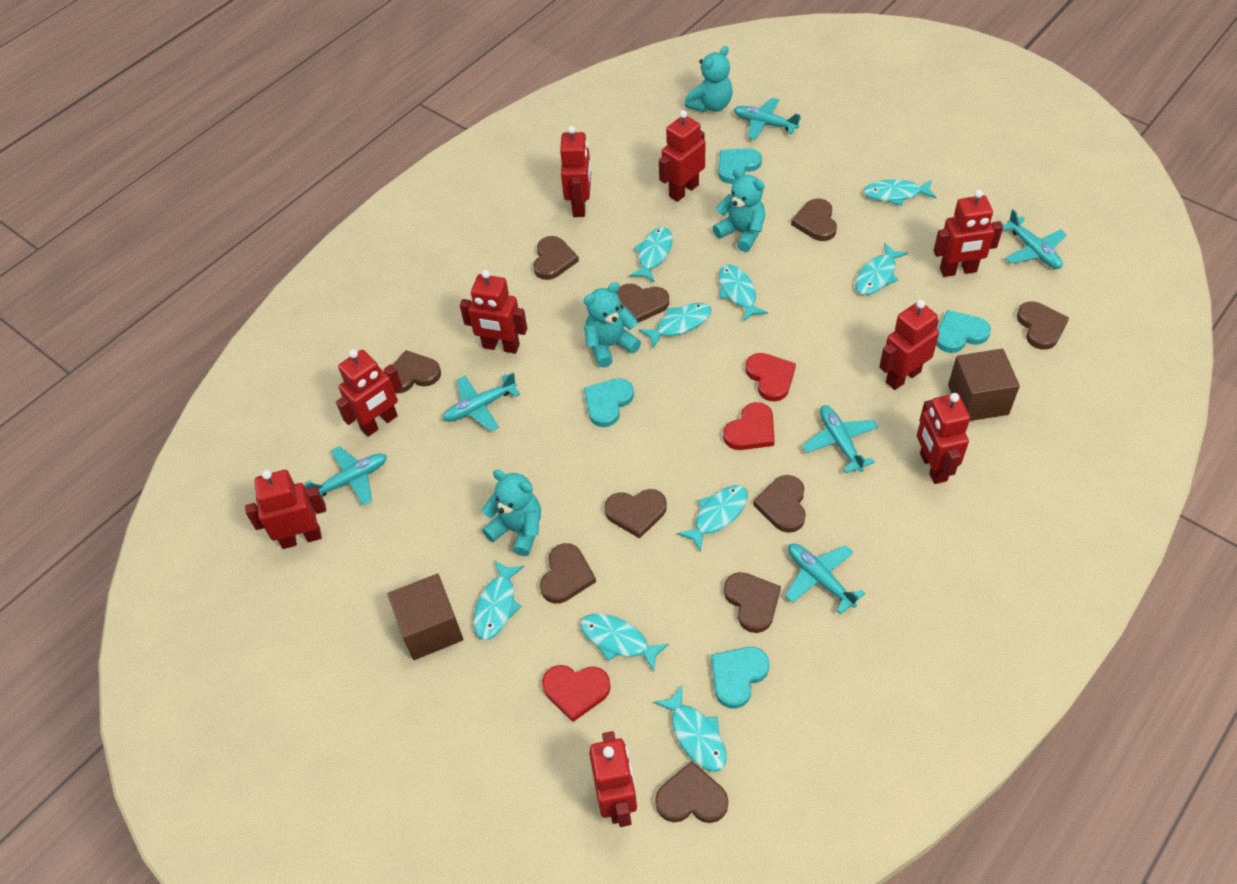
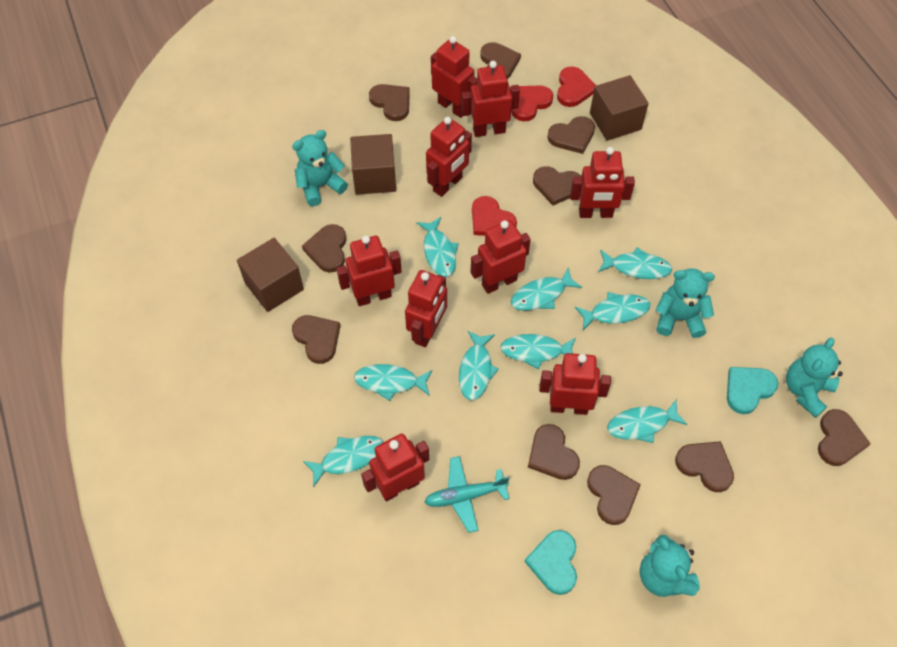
brown cube: 2 -> 3
turquoise heart: 4 -> 2
turquoise plane: 6 -> 1

